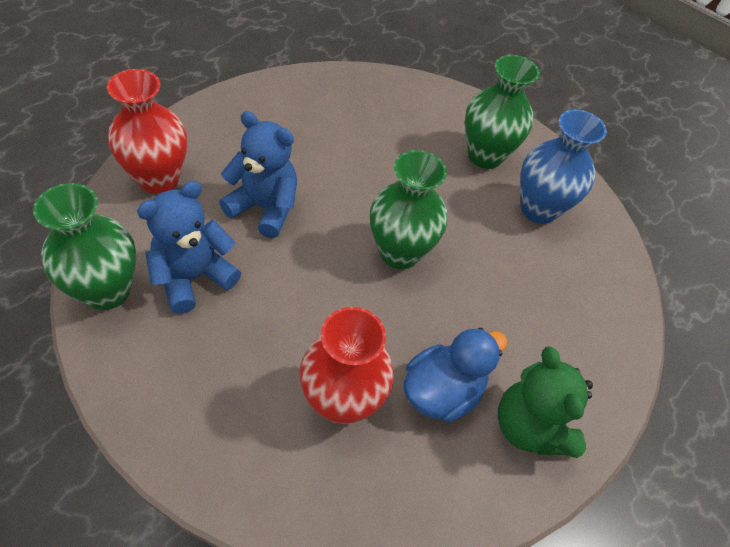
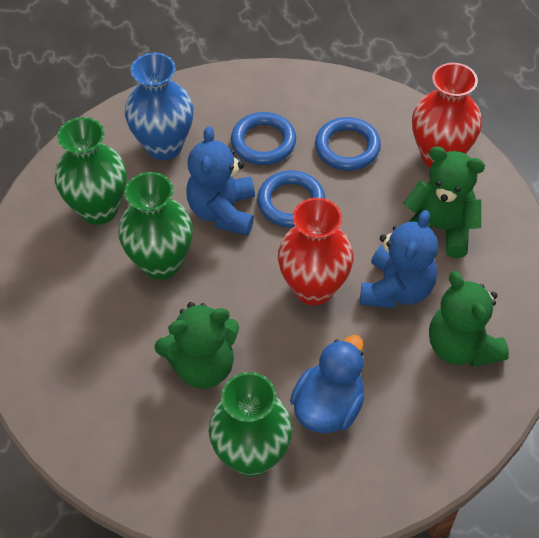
blue ring: 0 -> 3
green teddy bear: 1 -> 3

